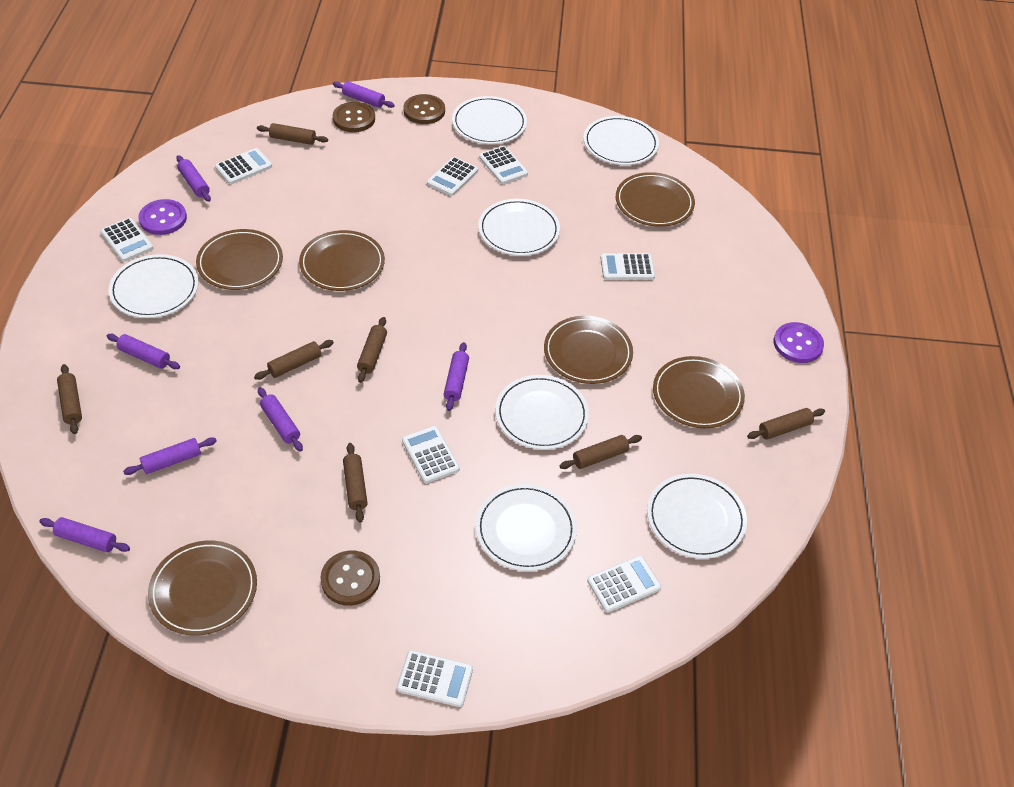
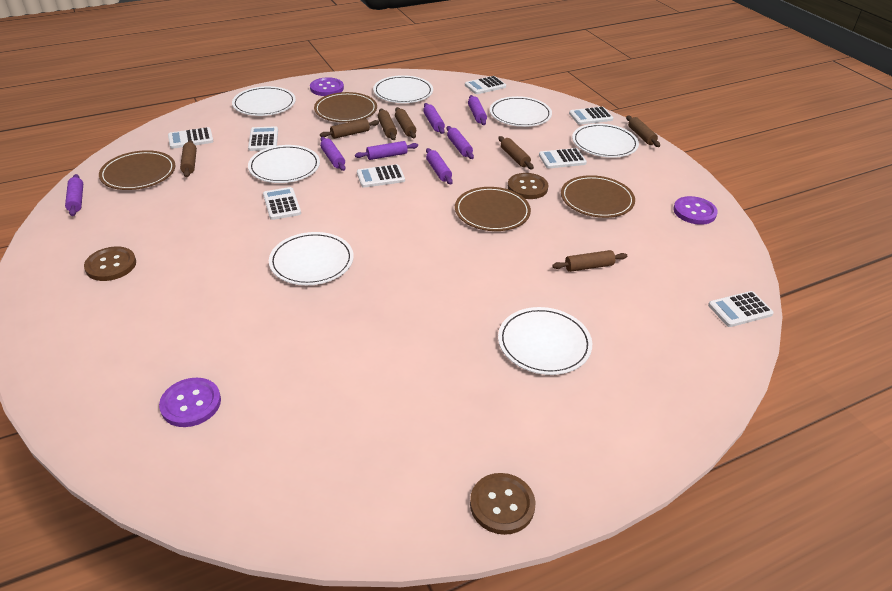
brown plate: 6 -> 4
purple button: 2 -> 3

